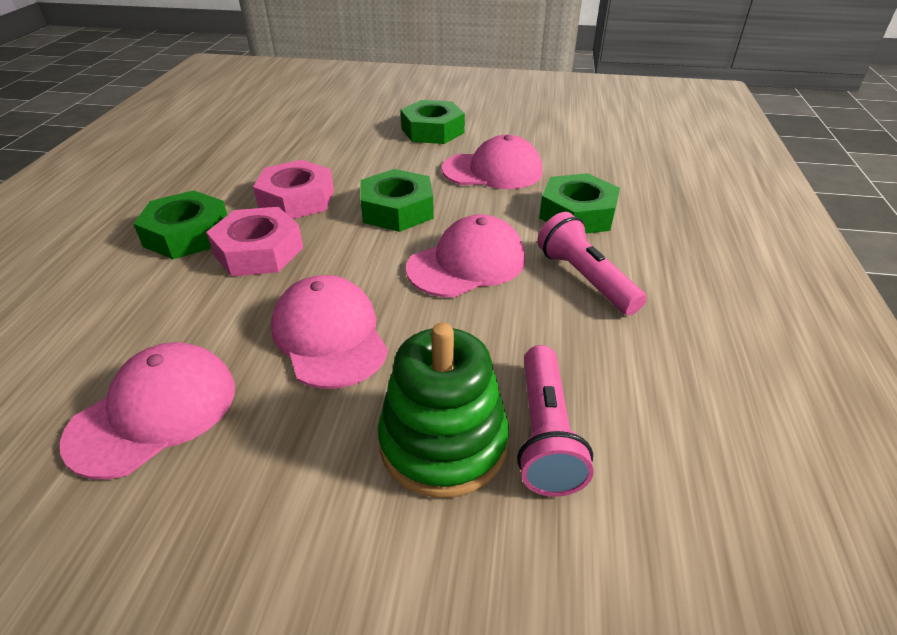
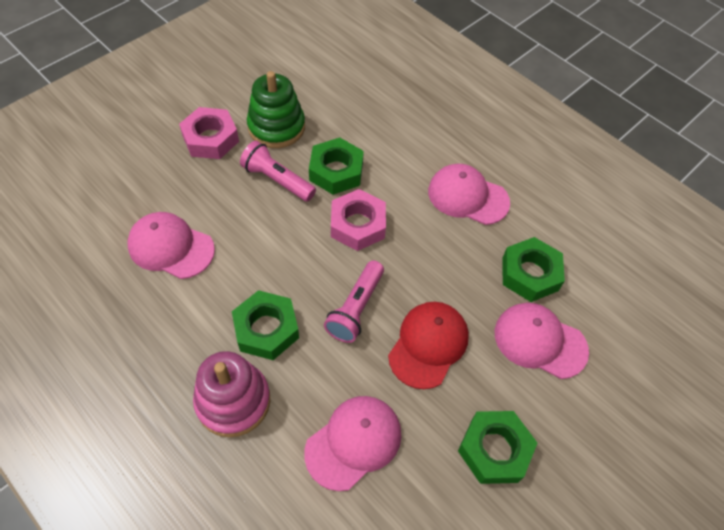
pink stacking toy: 0 -> 1
red cap: 0 -> 1

